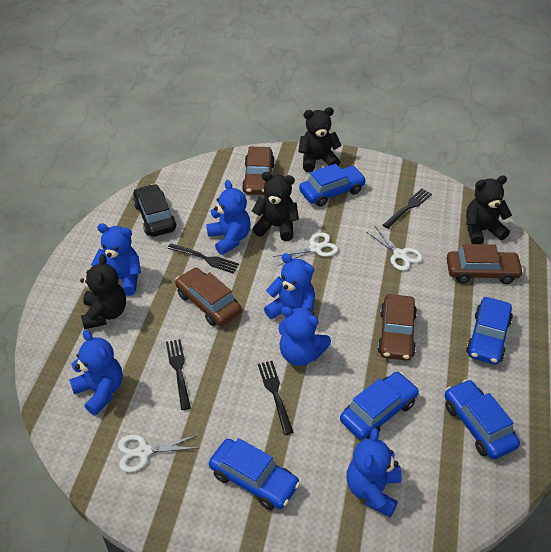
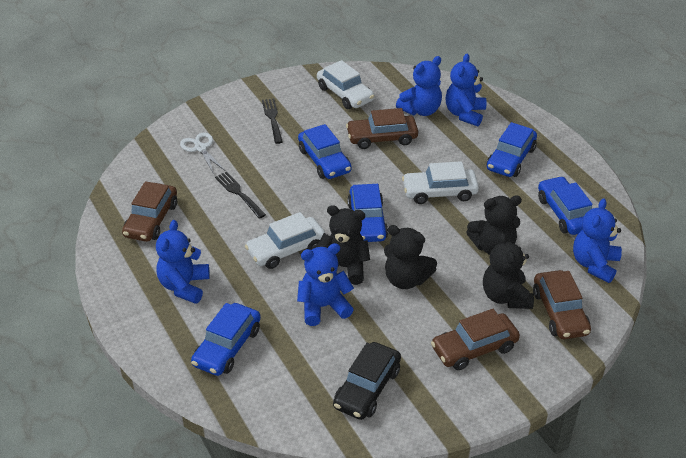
black fork: 4 -> 2
blue teddy bear: 6 -> 5
white car: 0 -> 3
white scissors: 3 -> 1

